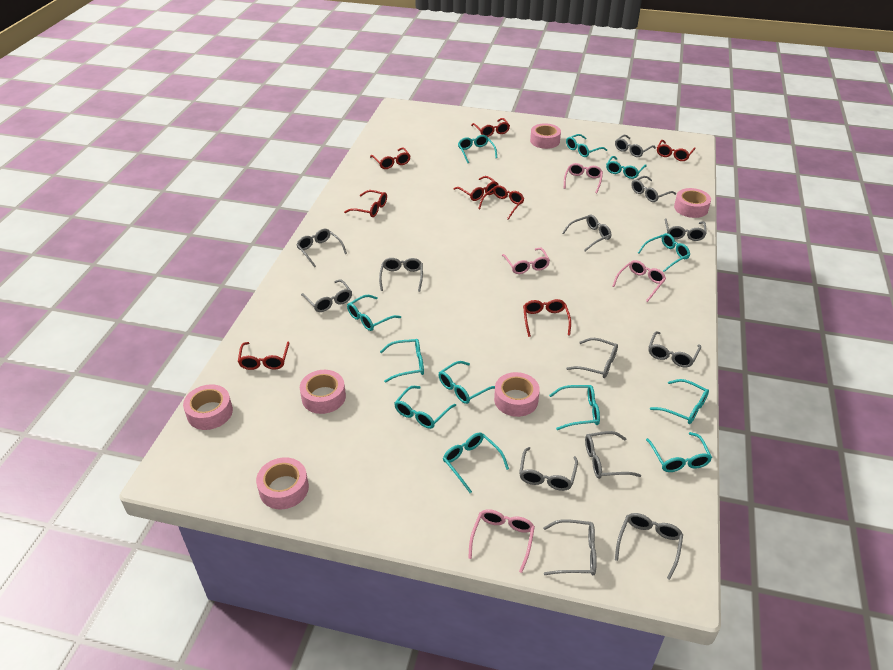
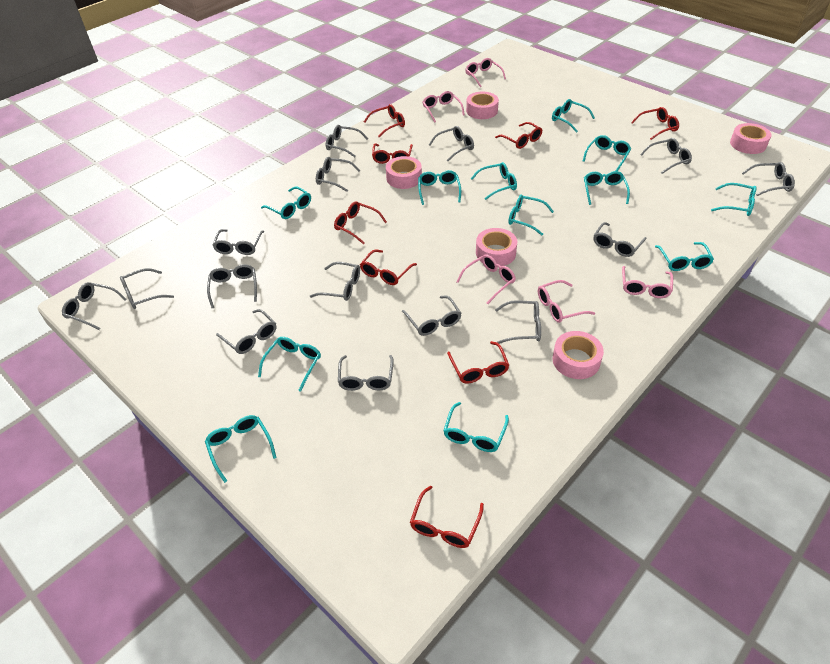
grey glasses: 13 -> 15
pink glasses: 4 -> 5
pink tape: 6 -> 5

